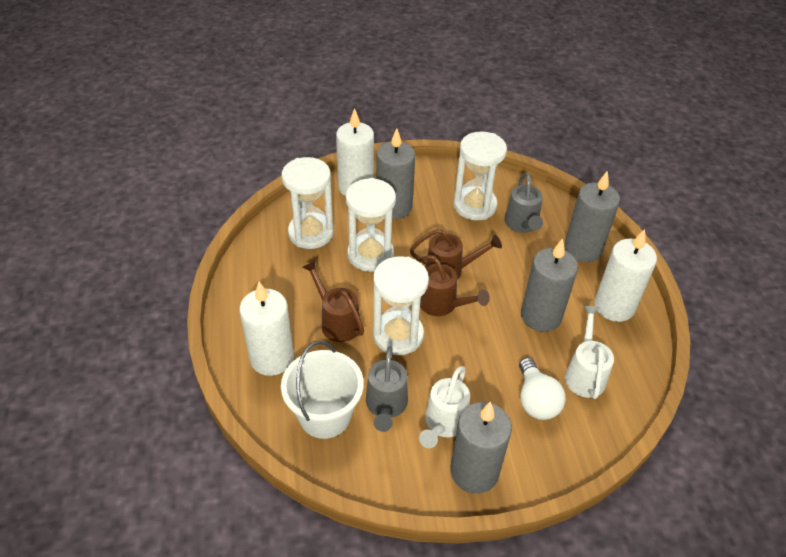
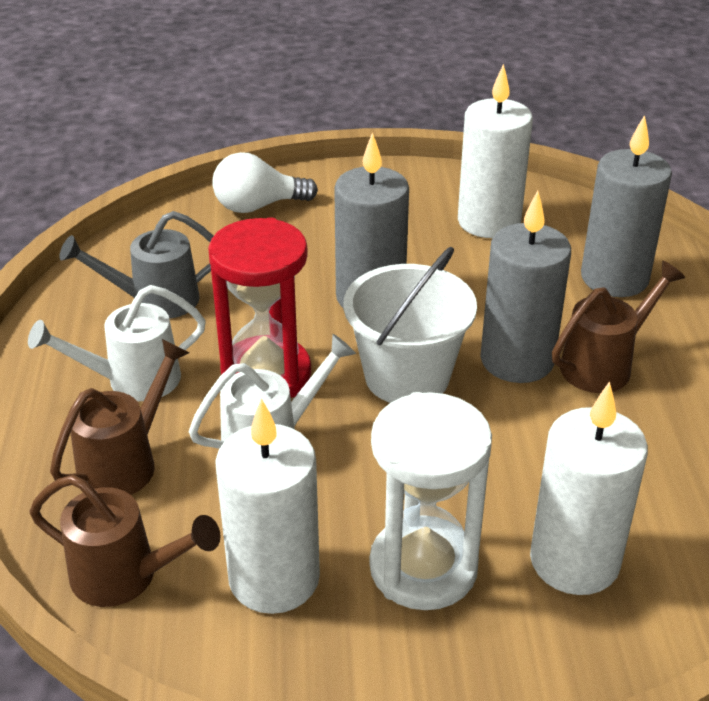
grey candle: 4 -> 3
grey watering can: 2 -> 1
red hourglass: 0 -> 1
white hourglass: 4 -> 1

